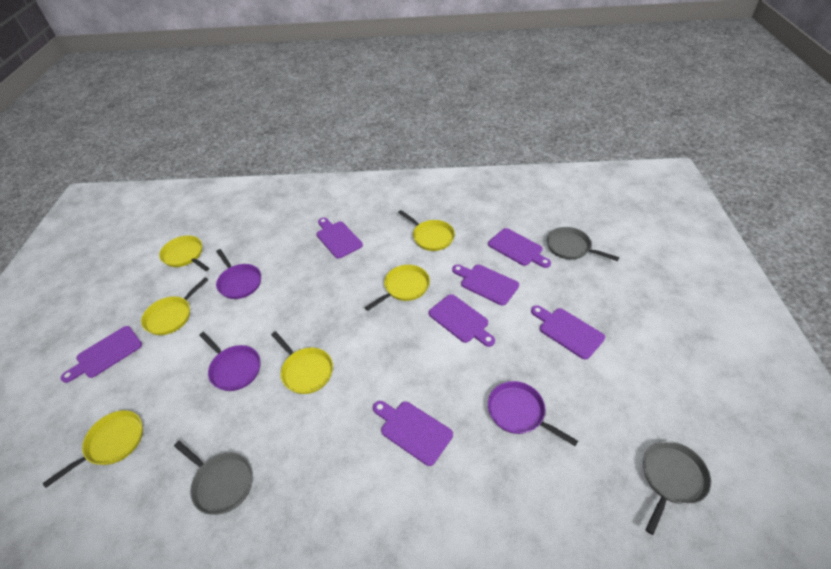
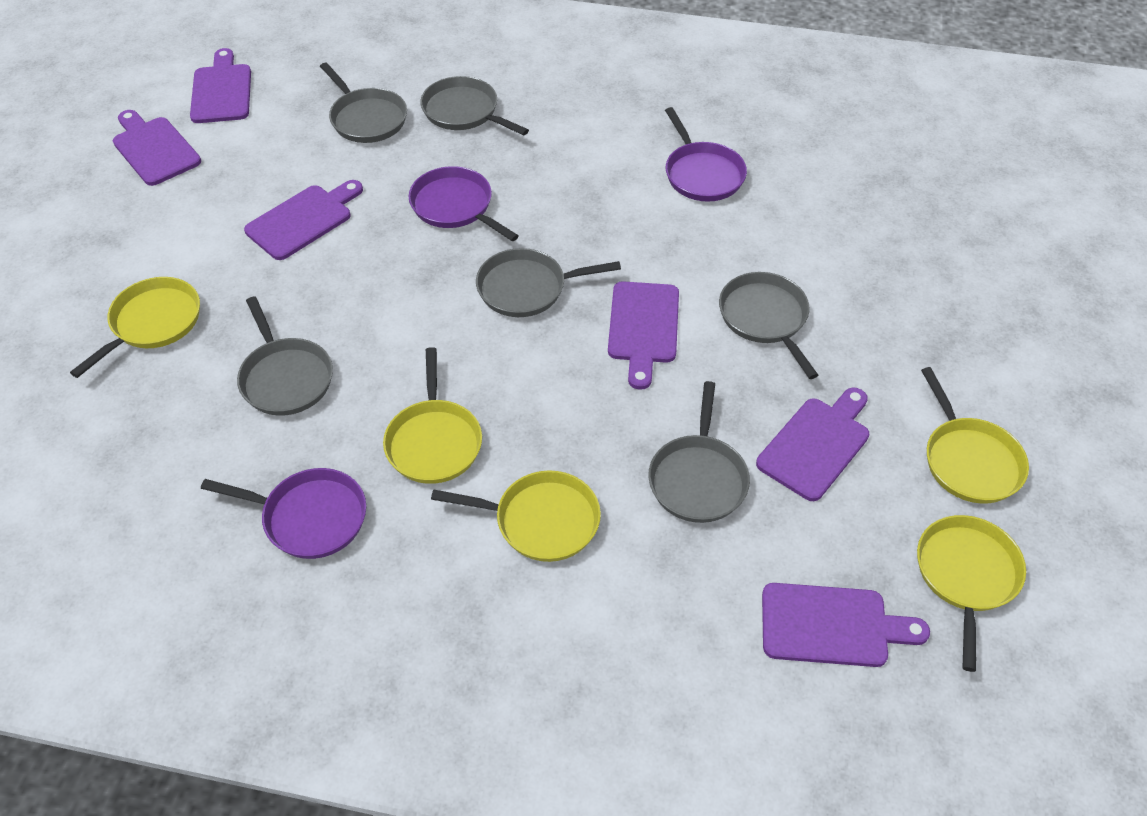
grey pan: 3 -> 6
purple cutting board: 7 -> 6
yellow pan: 6 -> 5

